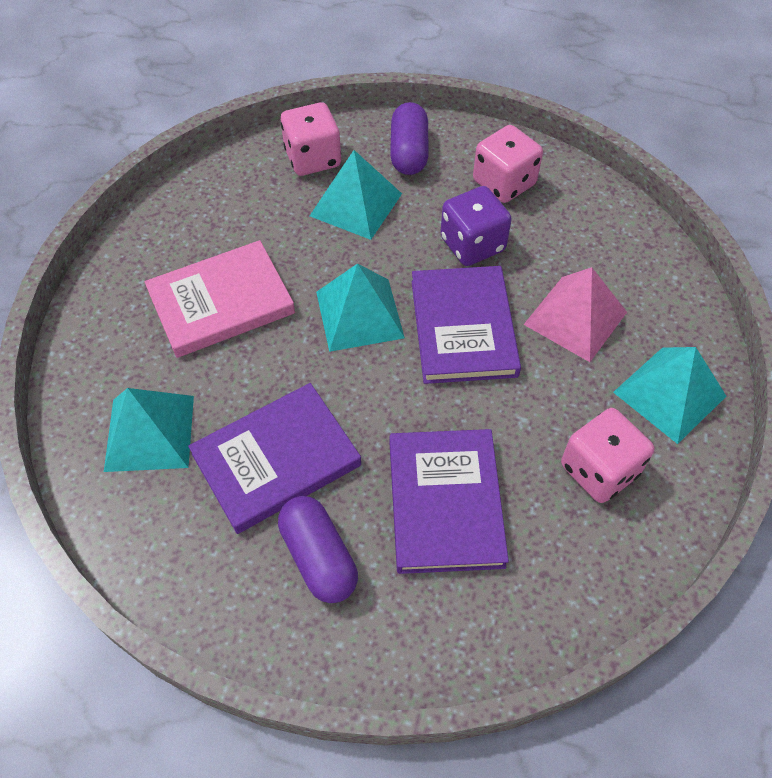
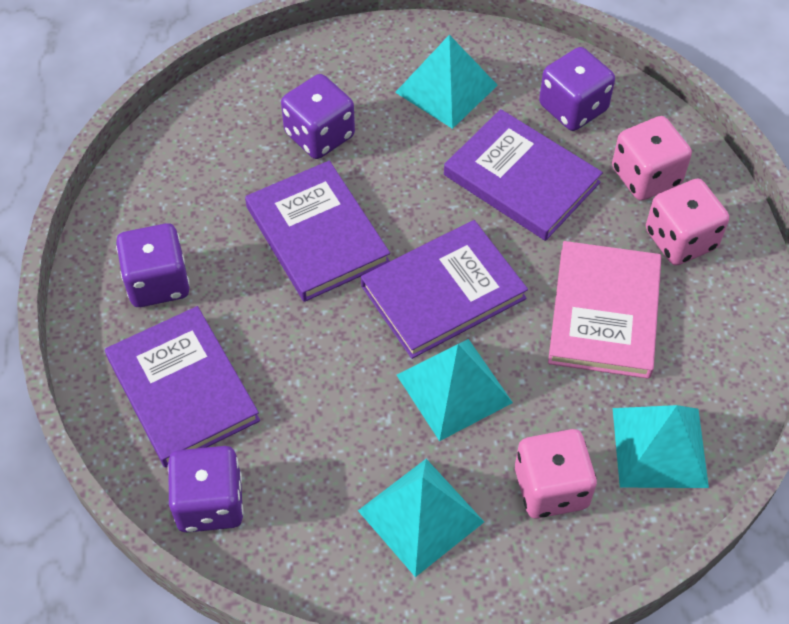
pink pyramid: 1 -> 0
purple book: 3 -> 4
purple capsule: 2 -> 0
purple dice: 1 -> 4

